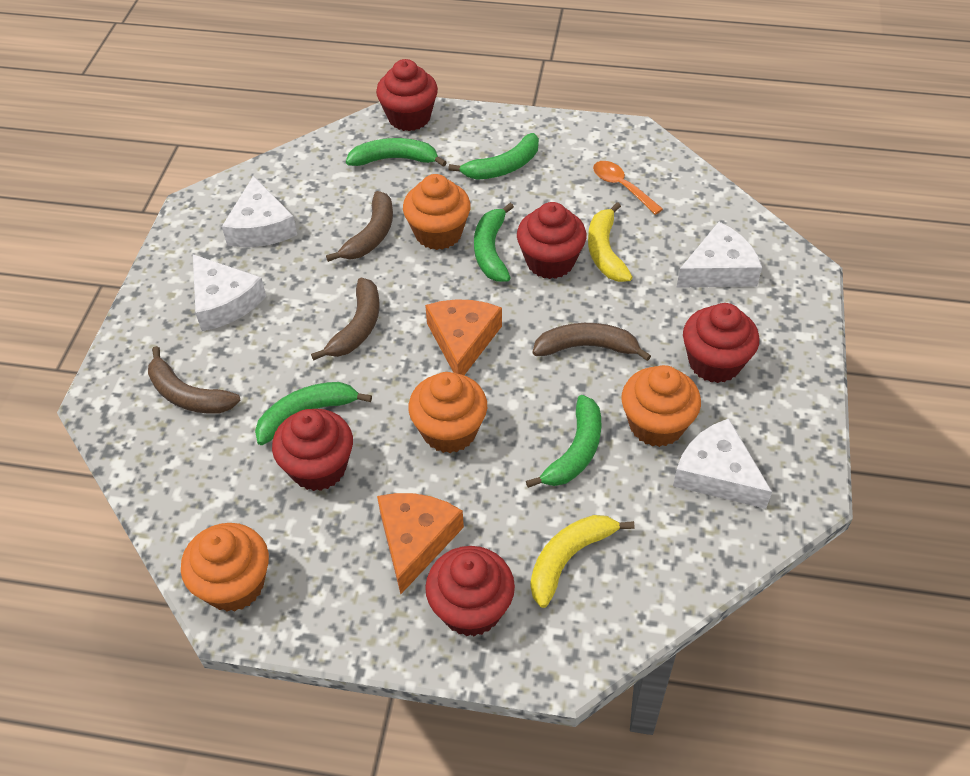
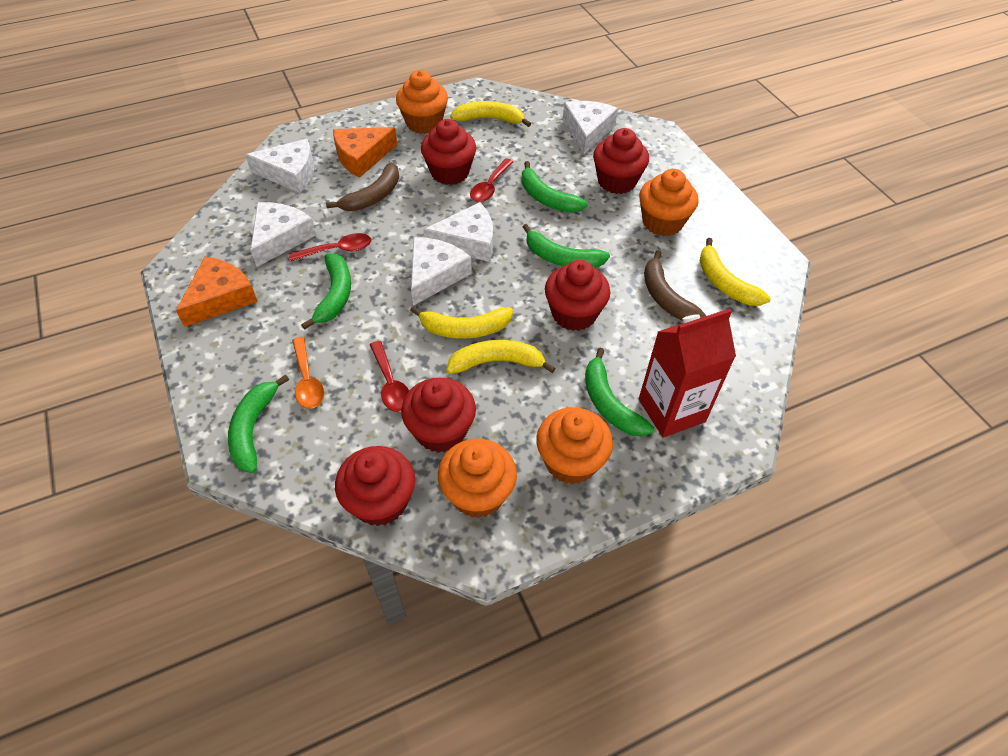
brown banana: 4 -> 2
red carton: 0 -> 1
red spoon: 0 -> 3
white cheese: 4 -> 5
yellow banana: 2 -> 4

